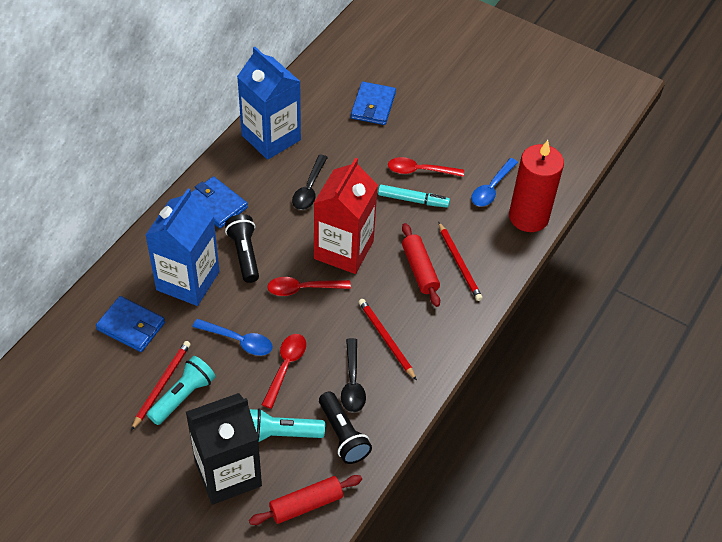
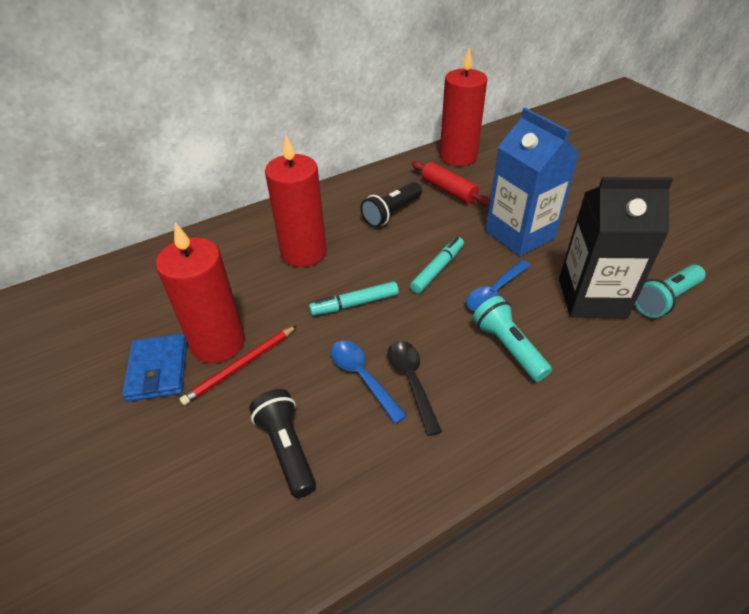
black spoon: 2 -> 1
blue carton: 2 -> 1
blue wallet: 3 -> 1
red candle: 1 -> 3
red carton: 1 -> 0
red pencil: 3 -> 1
red rolling pin: 2 -> 1
red spoon: 3 -> 0
turquoise marker: 1 -> 2

